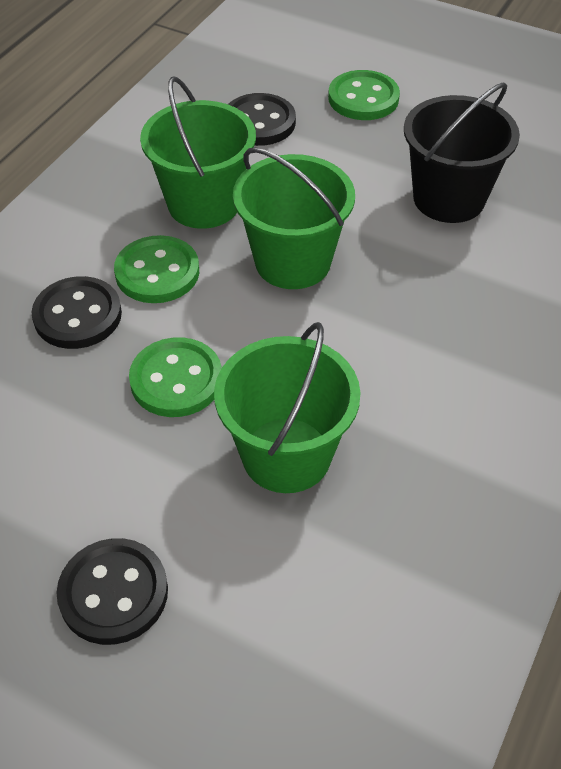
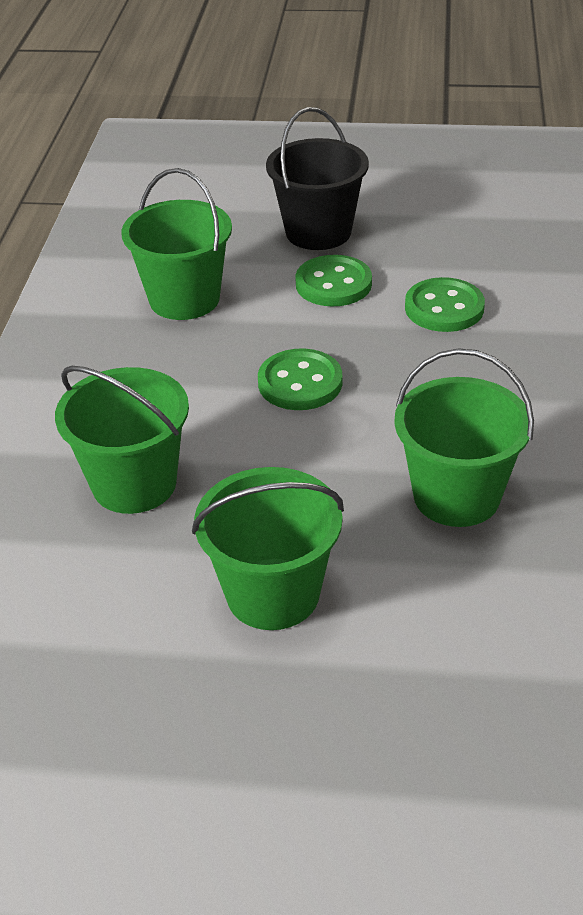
black button: 3 -> 0
green bucket: 3 -> 4

